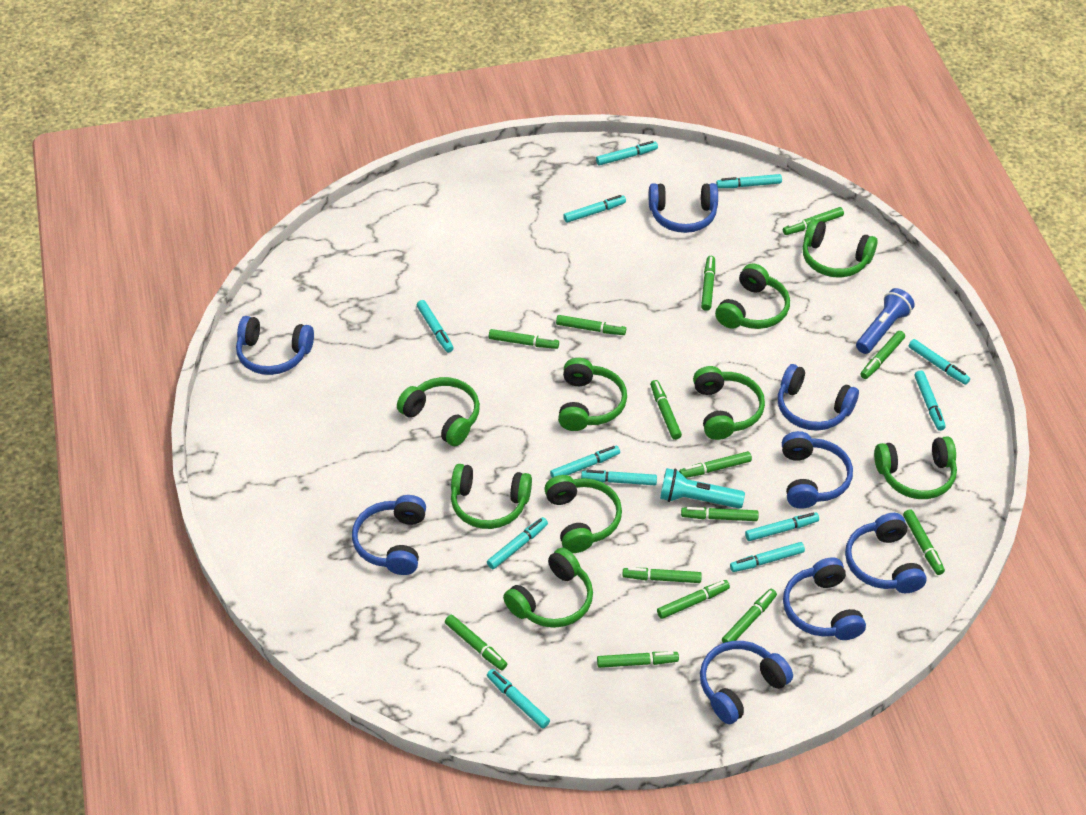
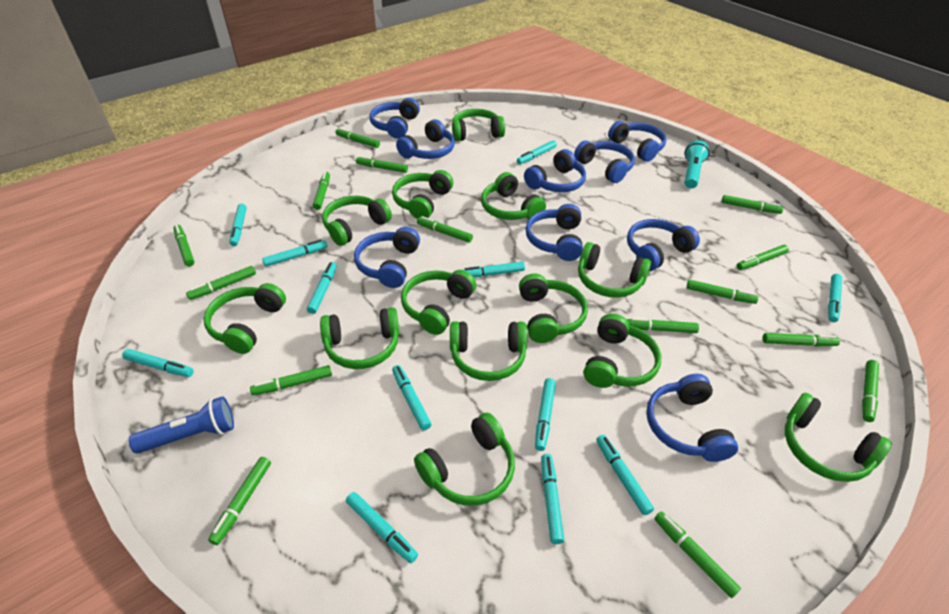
blue headphones: 8 -> 9
green headphones: 9 -> 13
green marker: 14 -> 15

